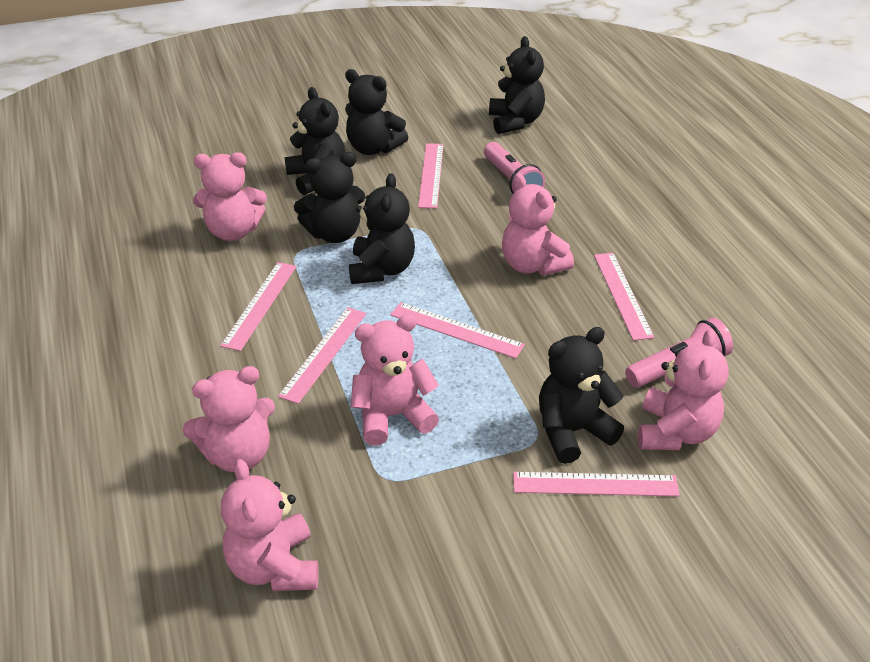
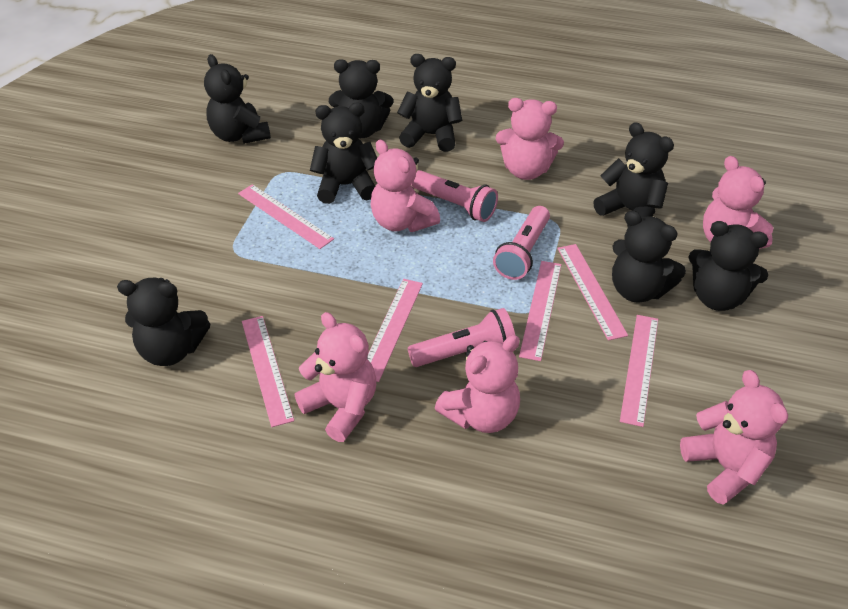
black teddy bear: 6 -> 8
pink flashlight: 2 -> 3

